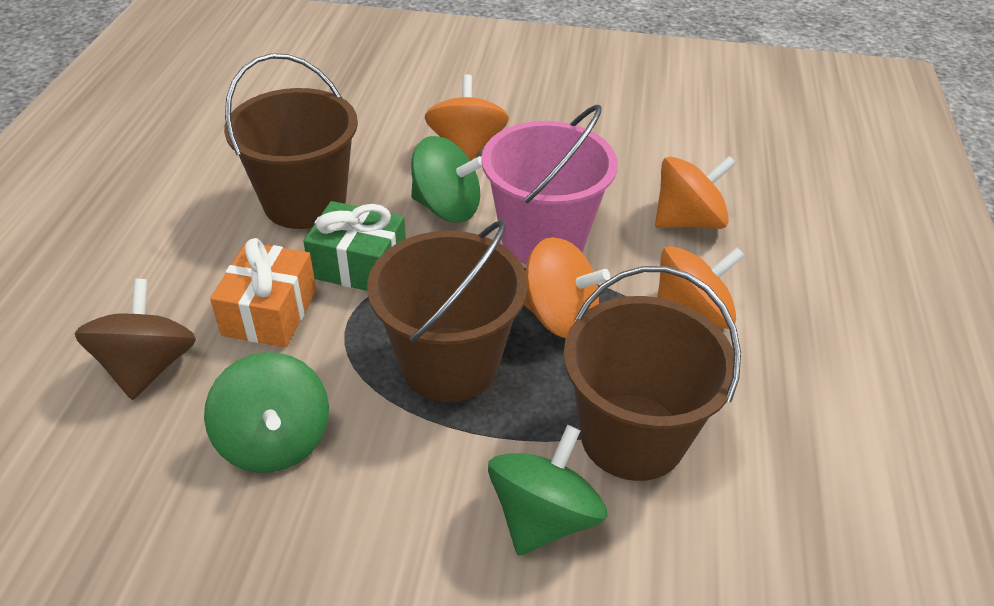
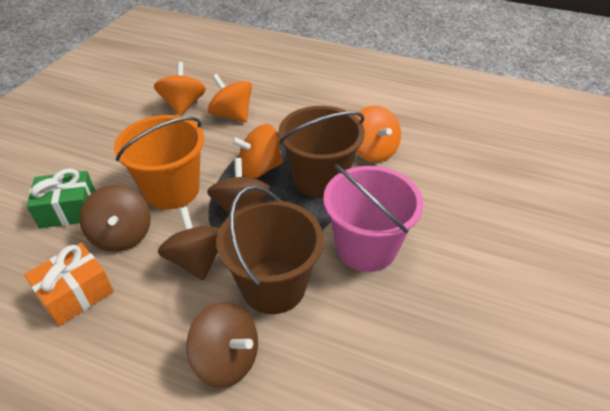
brown bucket: 3 -> 2
brown spinning top: 1 -> 4
green spinning top: 3 -> 0
orange bucket: 0 -> 1

